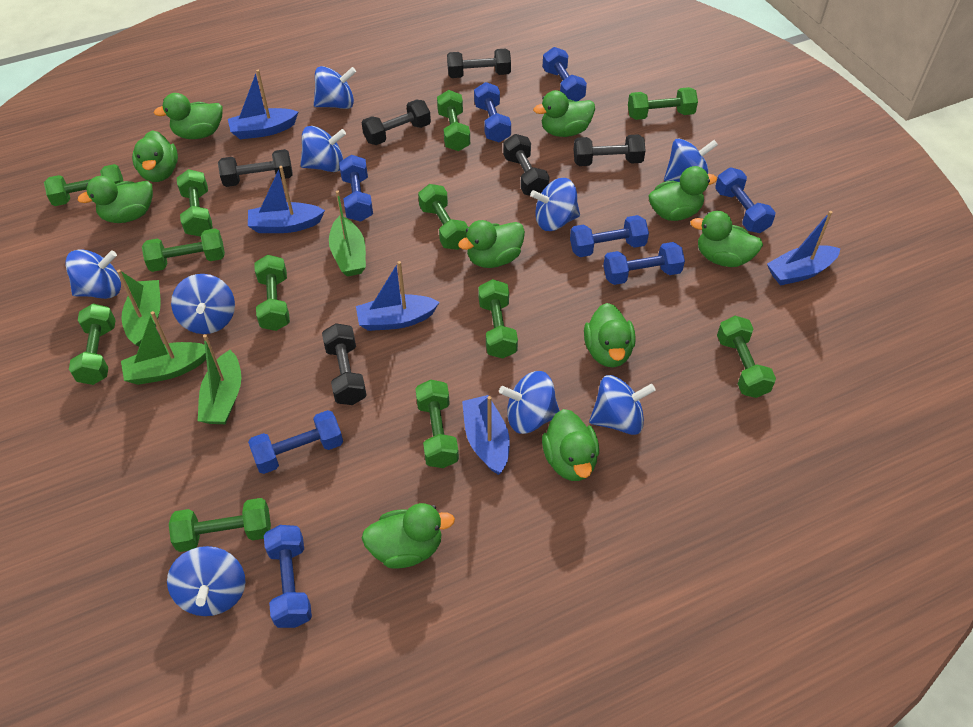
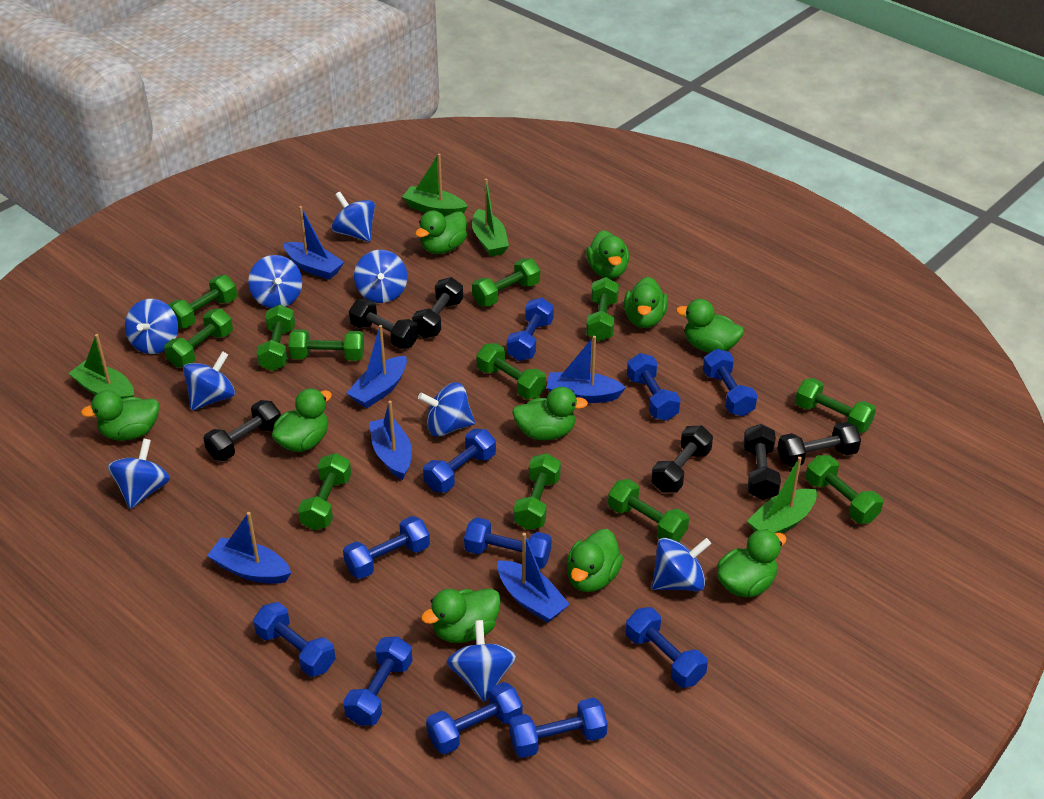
blue boat: 5 -> 6
blue dumbbell: 8 -> 11

